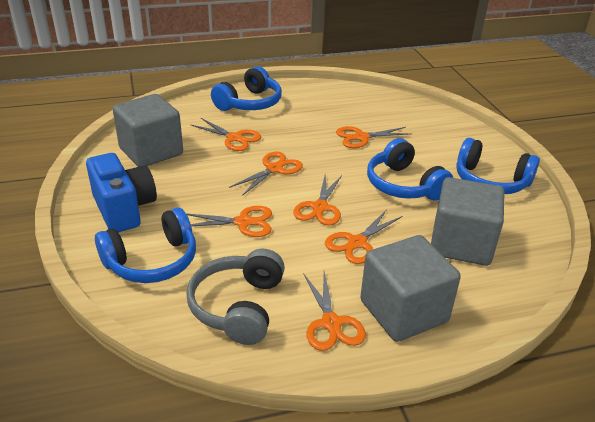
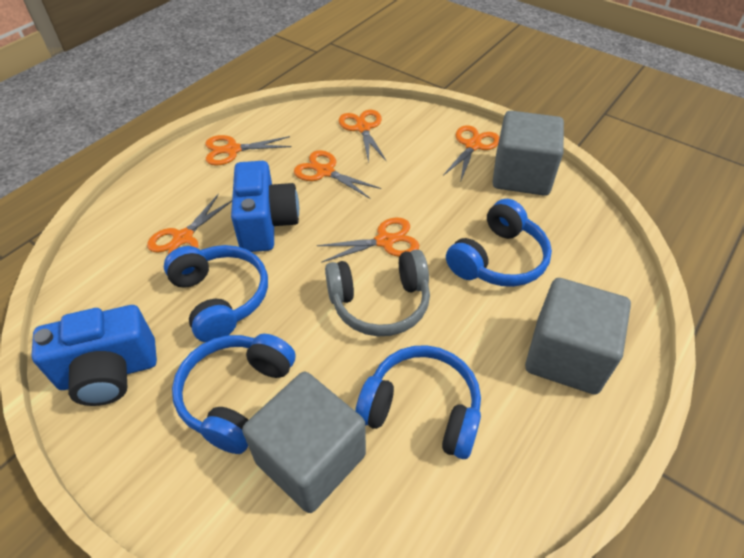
blue camera: 1 -> 2
orange scissors: 7 -> 6

